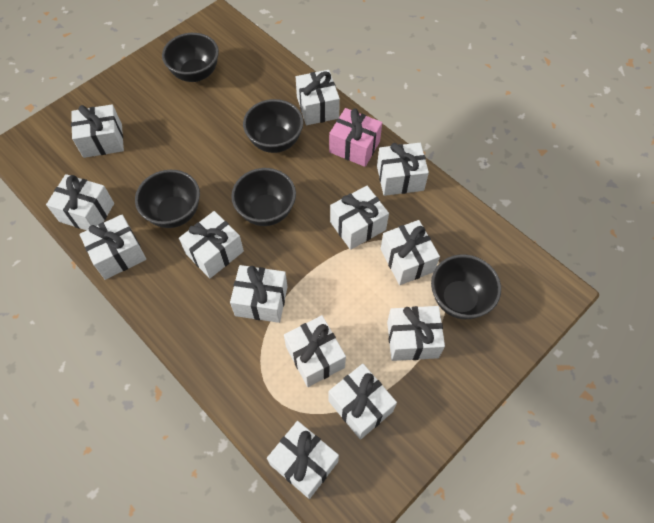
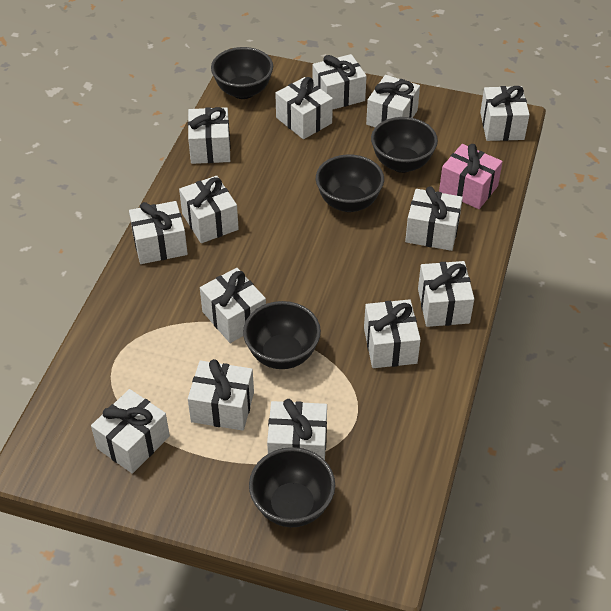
white gift: 13 -> 14

